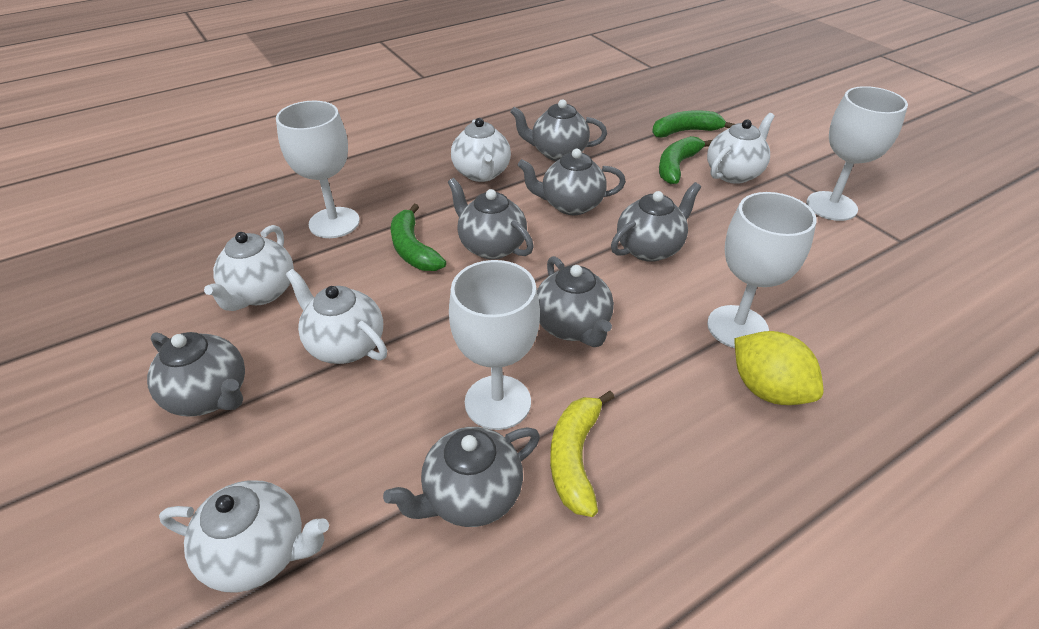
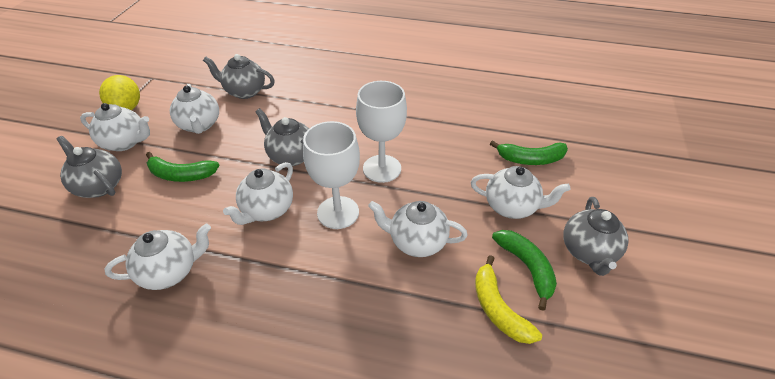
grey teapot: 7 -> 4
white goblet: 4 -> 2
white teapot: 5 -> 6

